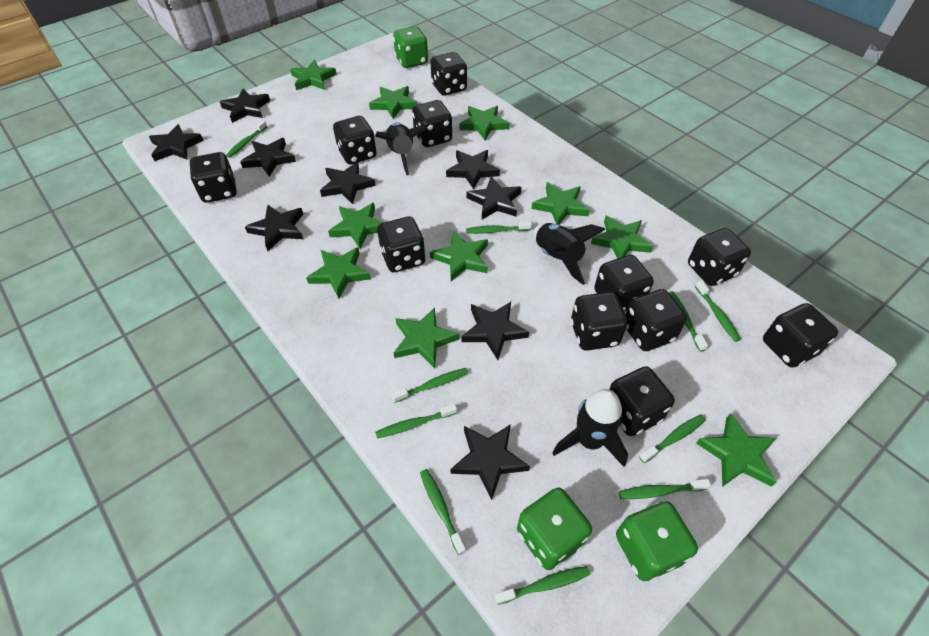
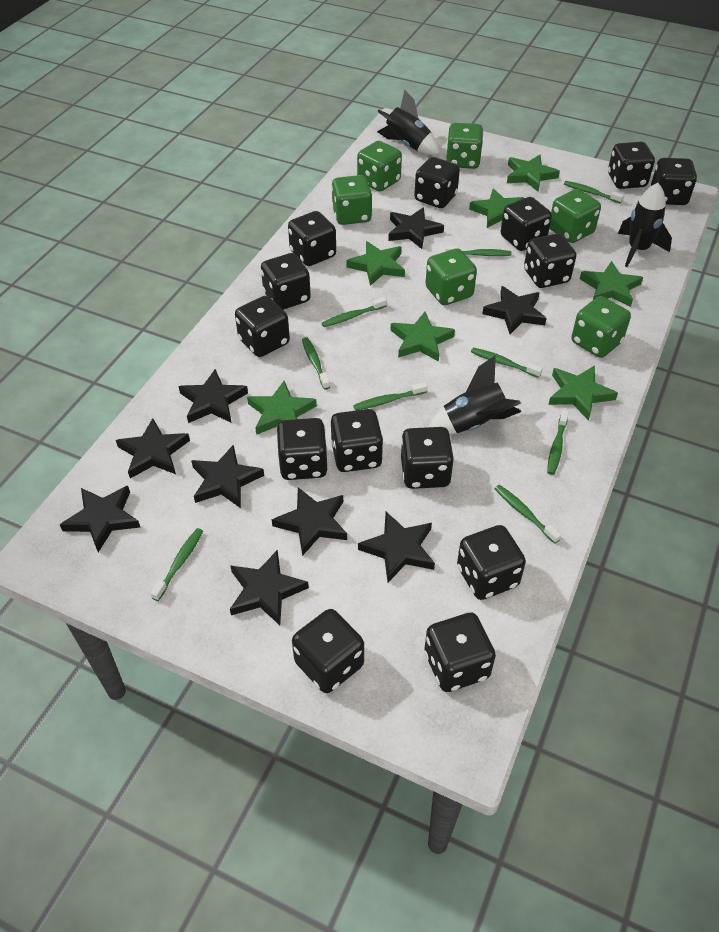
black dice: 11 -> 14
green dice: 3 -> 6
green star: 10 -> 7
green toothbrush: 10 -> 9

